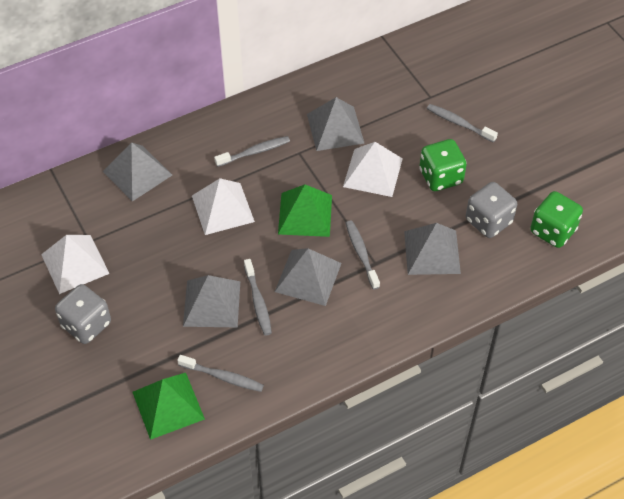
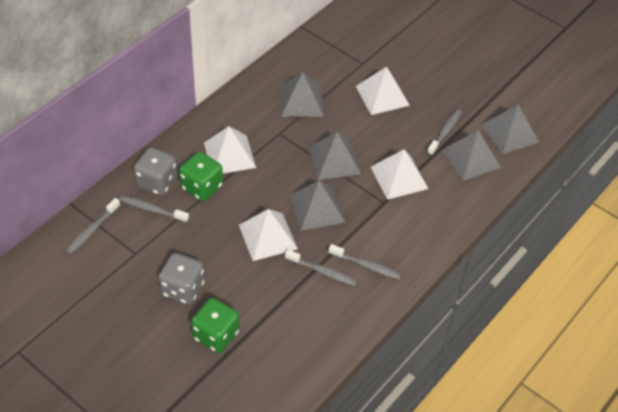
green pyramid: 2 -> 0
white pyramid: 3 -> 4

